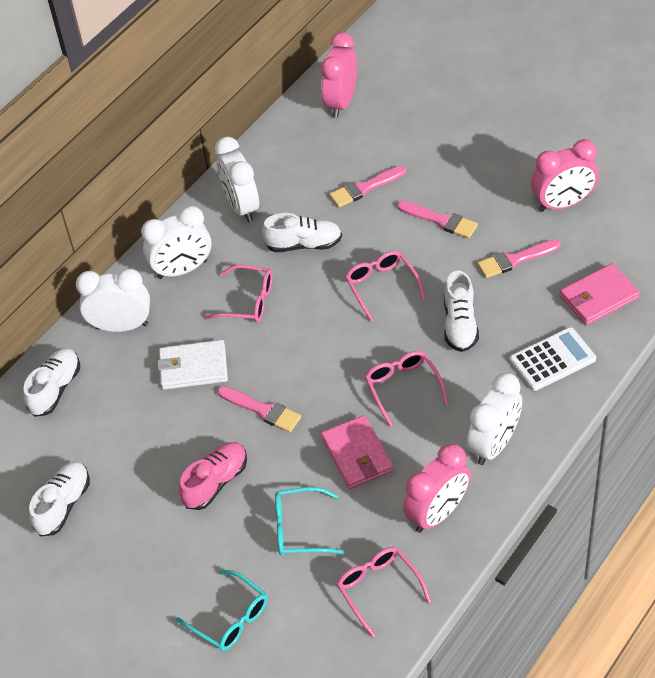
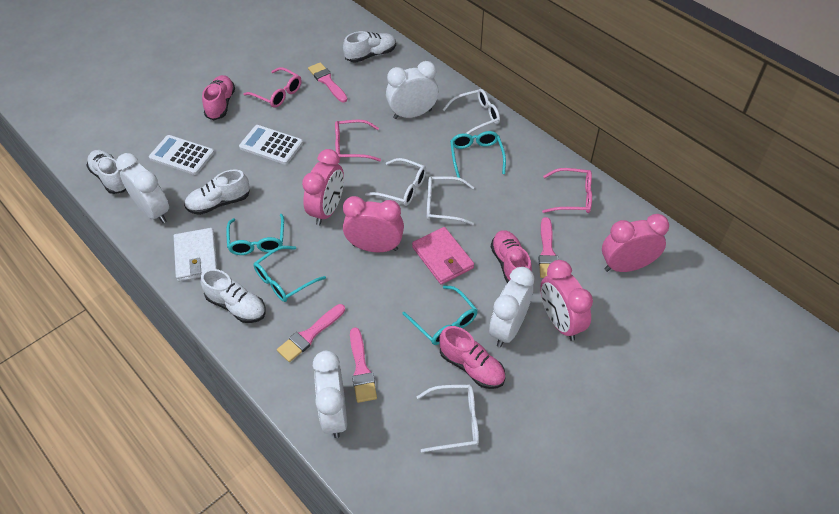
pink clock: 3 -> 4
pink glasses: 4 -> 3
pink shoe: 1 -> 3
pink wallet: 2 -> 1
turquoise glasses: 2 -> 4
white calculator: 1 -> 2
white glasses: 0 -> 4

